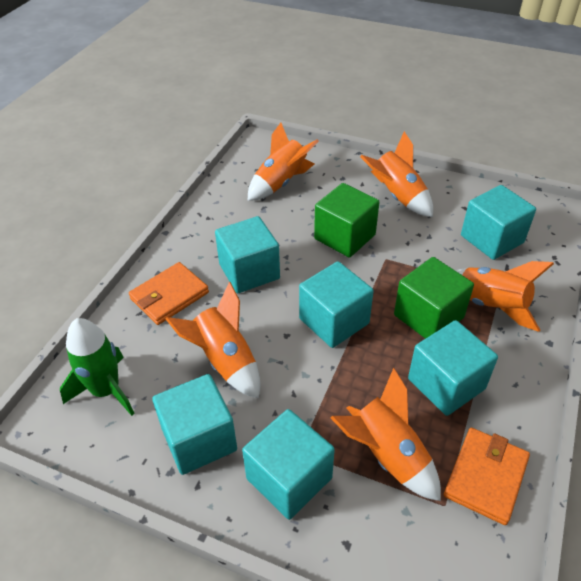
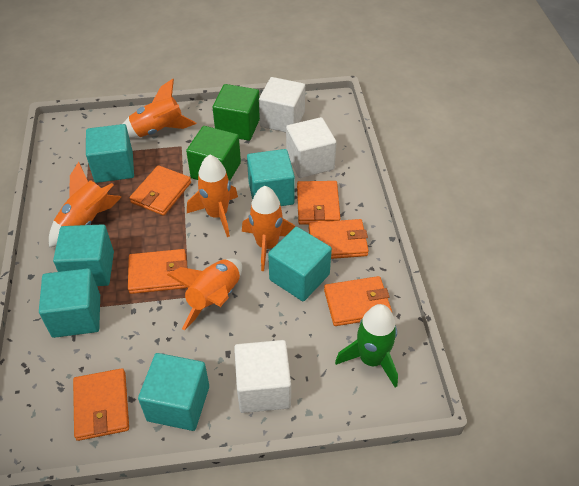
orange wallet: 2 -> 6
white cube: 0 -> 3

